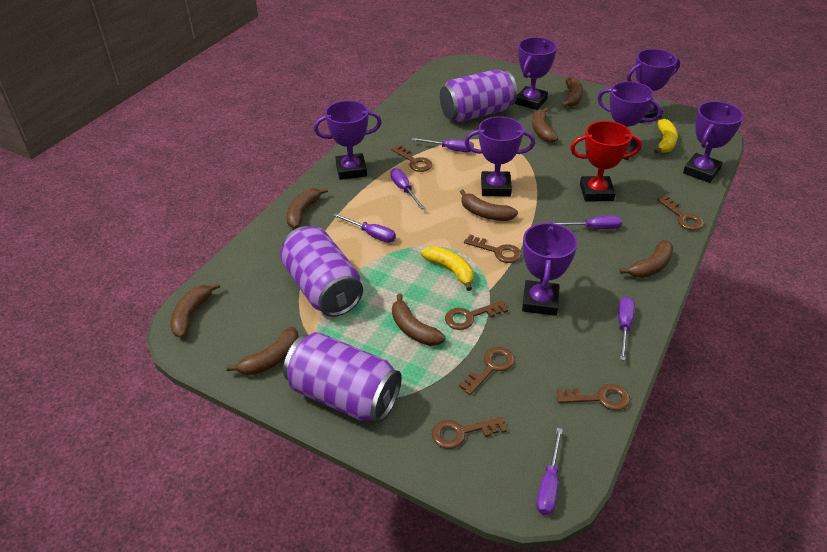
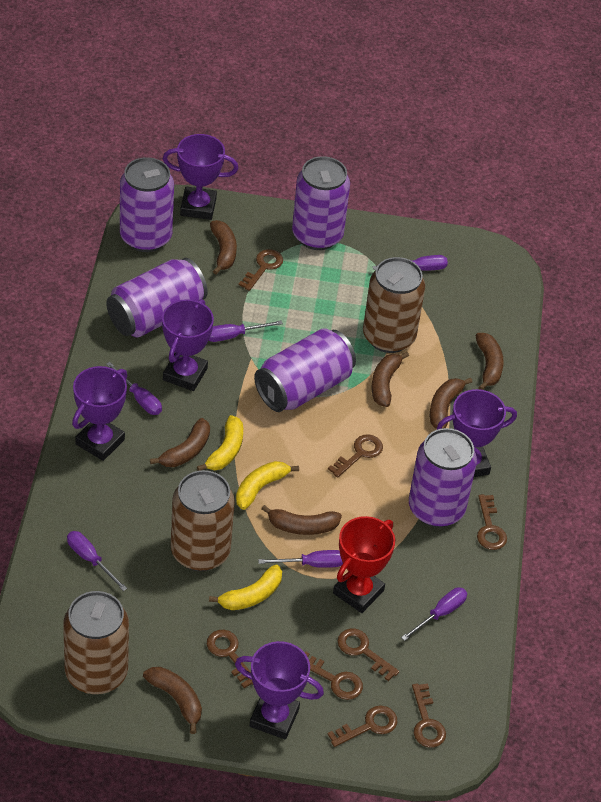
brown banana: 8 -> 7
brown can: 0 -> 3
brown key: 7 -> 8
purple can: 3 -> 5
purple trophy: 7 -> 5
yellow banana: 2 -> 3

